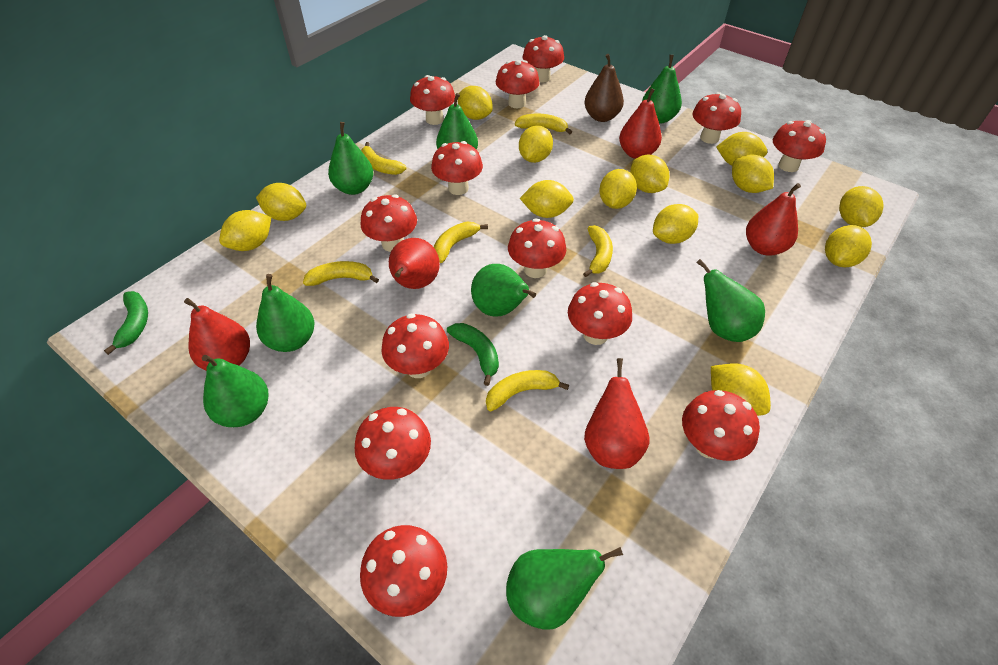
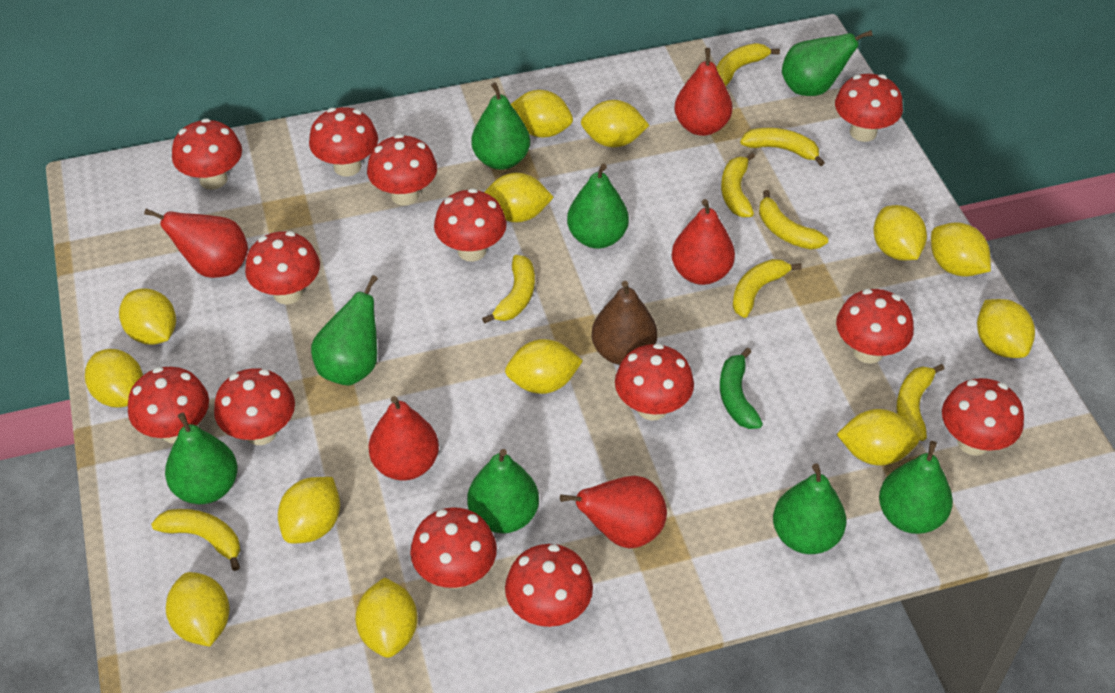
green banana: 2 -> 1
yellow banana: 6 -> 8

